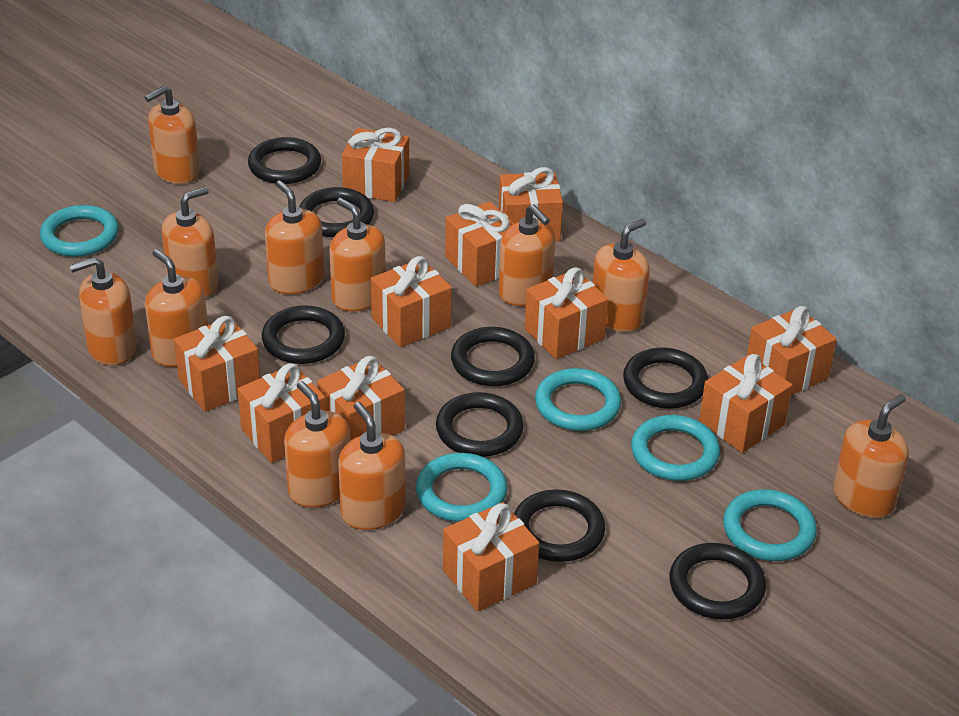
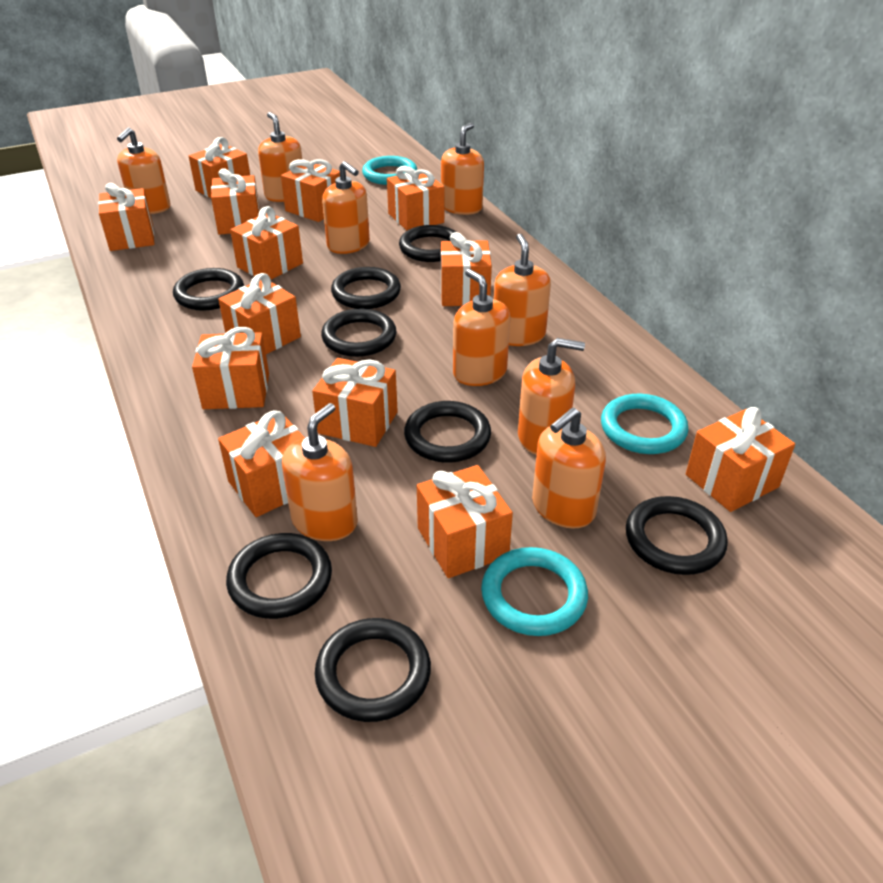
orange gift: 11 -> 13
orange soap dispenser: 11 -> 9
turquoise ring: 5 -> 3

